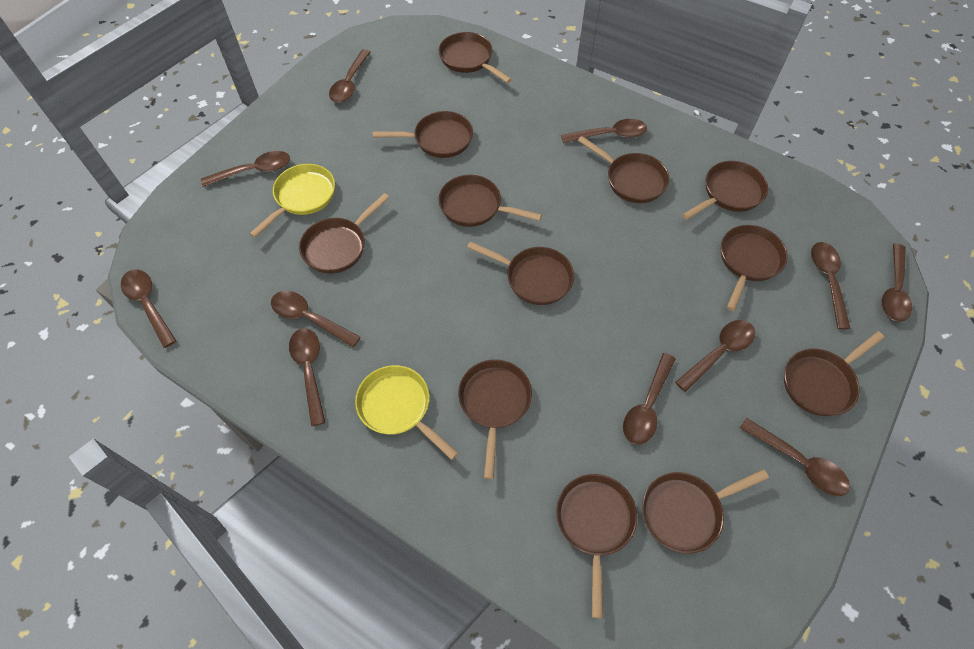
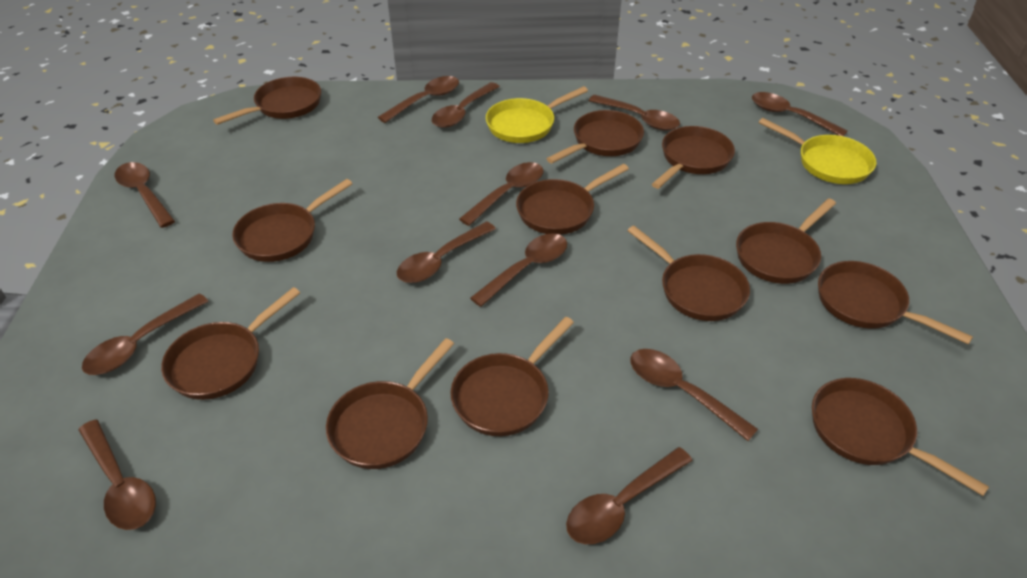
brown spoon: 11 -> 12

